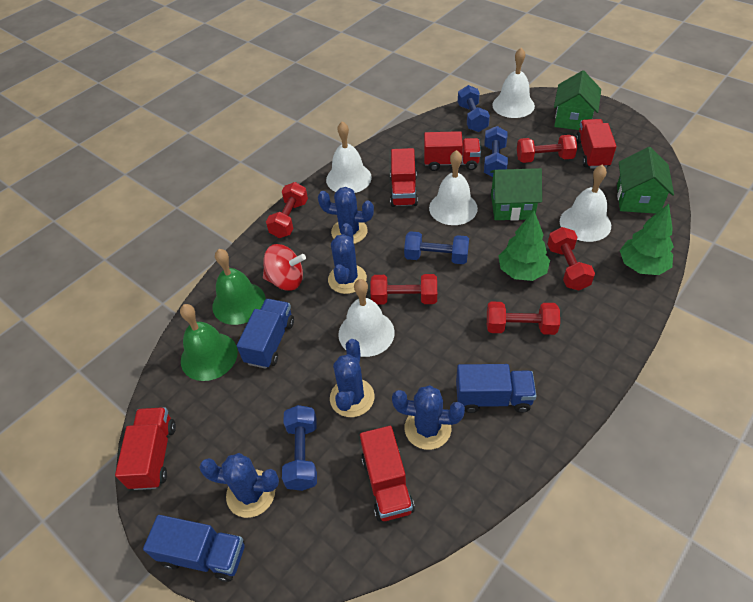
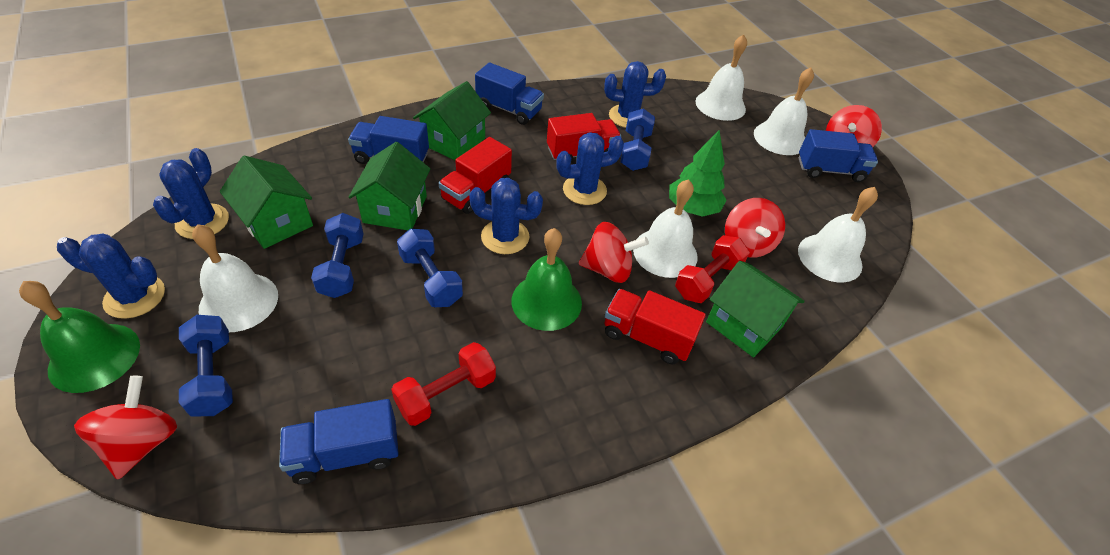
blue truck: 3 -> 4
green house: 3 -> 4
green tree: 2 -> 1
red dumbbell: 5 -> 2
red spinning top: 1 -> 4
red truck: 5 -> 3

